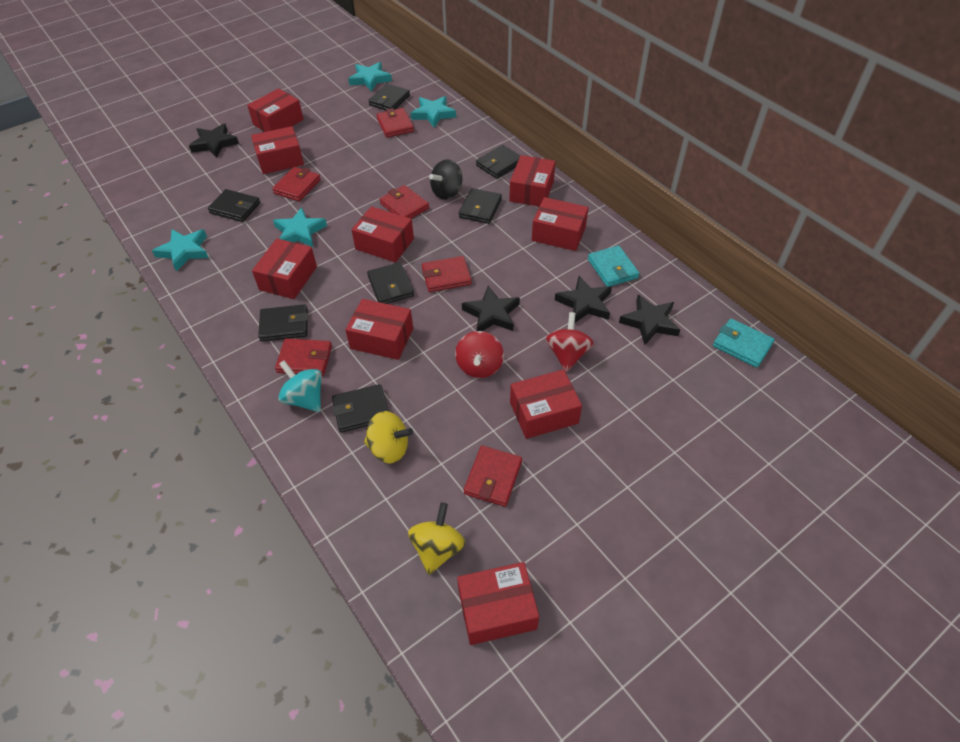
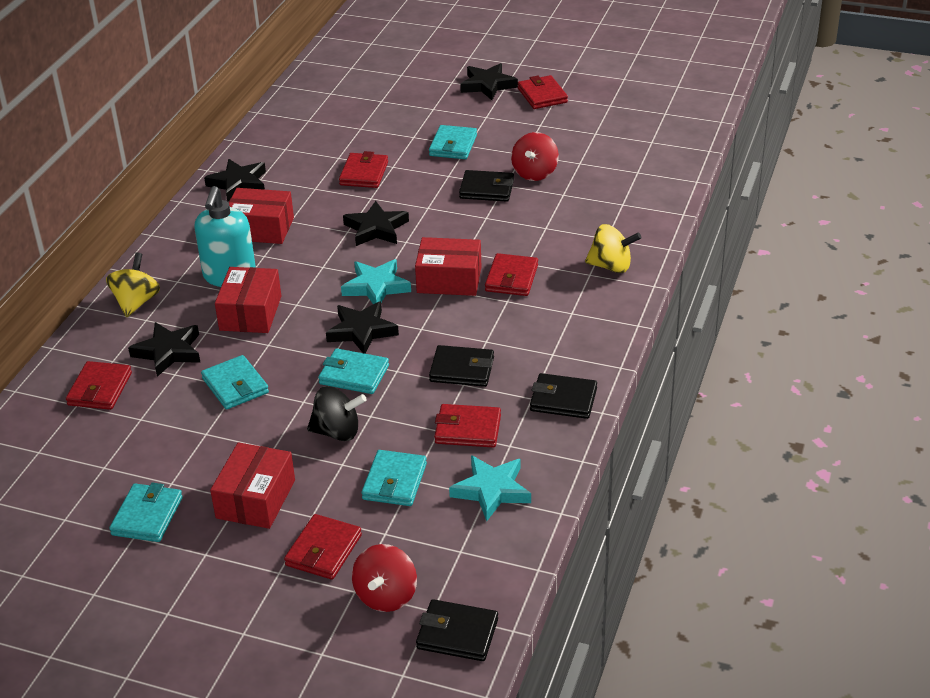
black star: 4 -> 5
black wallet: 7 -> 4
red box: 9 -> 4
turquoise soap dispenser: 0 -> 1
turquoise spinning top: 1 -> 0
turquoise star: 4 -> 2
turquoise wallet: 2 -> 5

